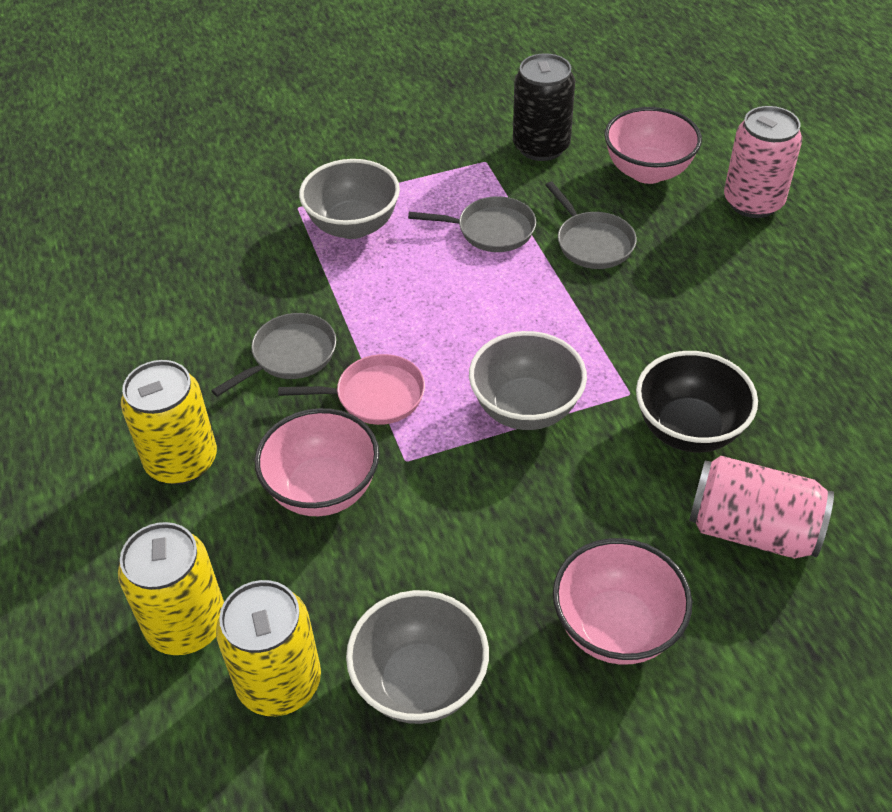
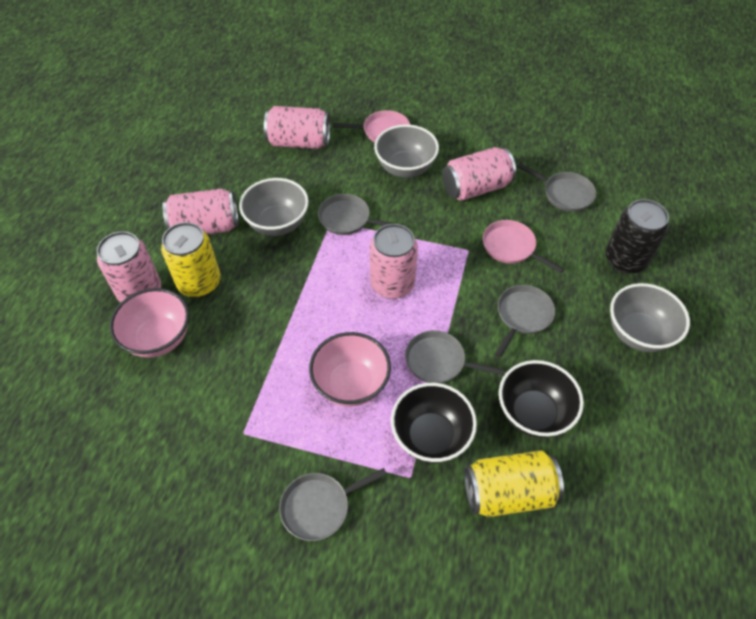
black bowl: 1 -> 2
grey pan: 3 -> 5
pink bowl: 3 -> 2
pink can: 2 -> 5
pink pan: 1 -> 2
yellow can: 3 -> 2

